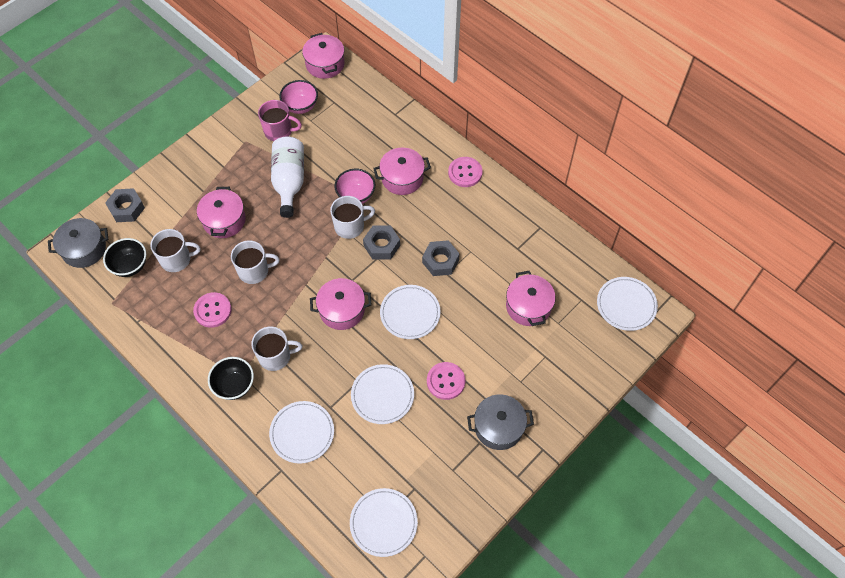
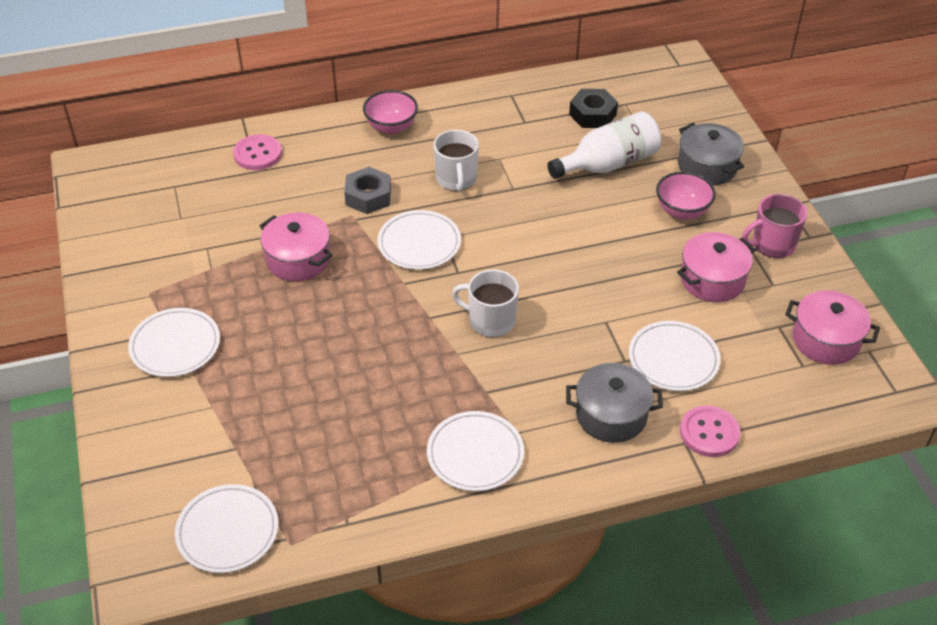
black bowl: 2 -> 0
black nut: 0 -> 1
grey nut: 3 -> 1
pink button: 3 -> 2
pink pot: 5 -> 3
white mug: 4 -> 2

